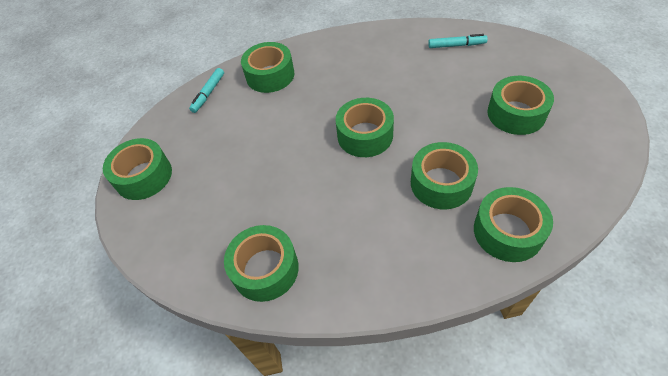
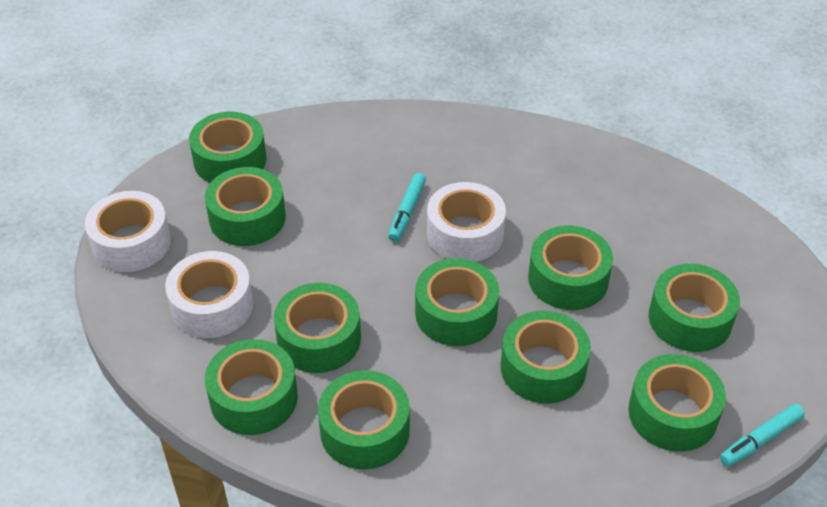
green tape: 7 -> 10
white tape: 0 -> 3

